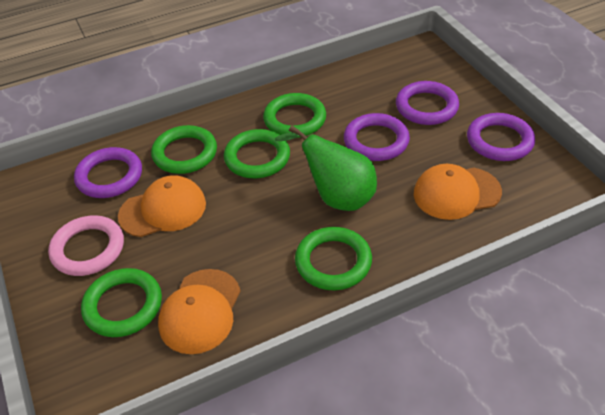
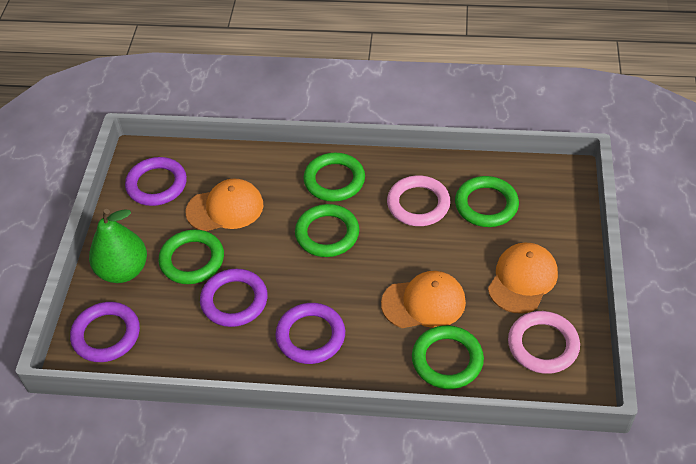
pink ring: 1 -> 2

